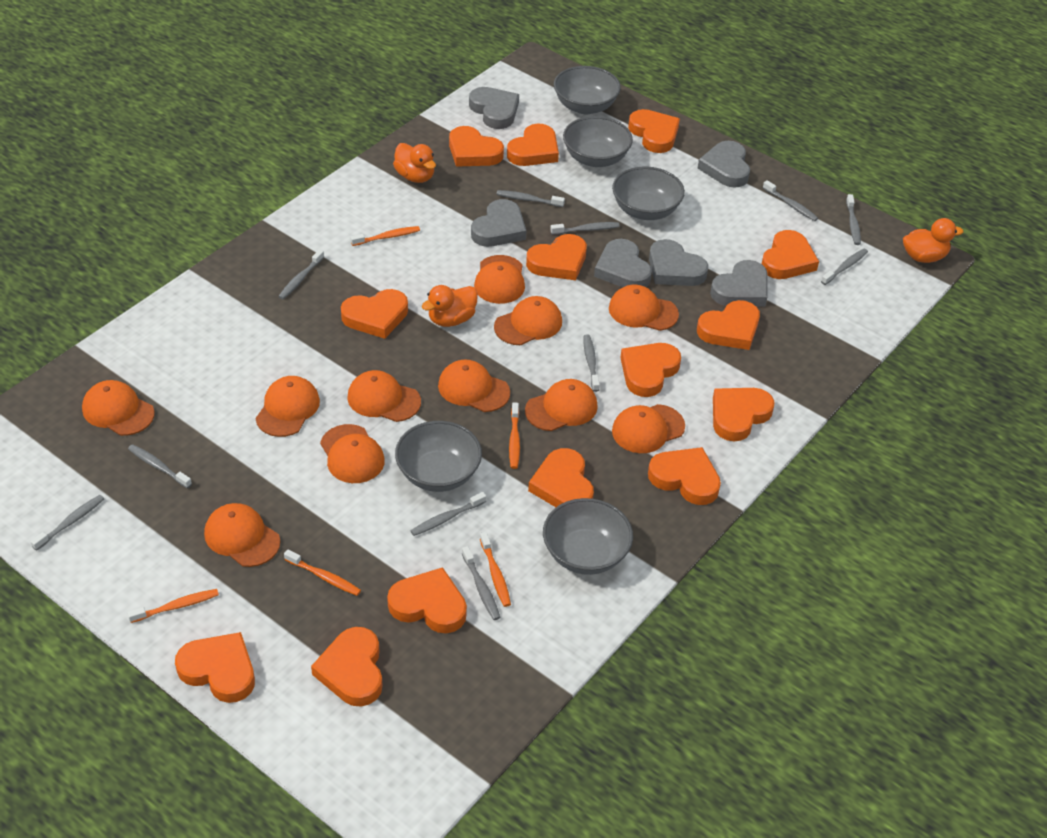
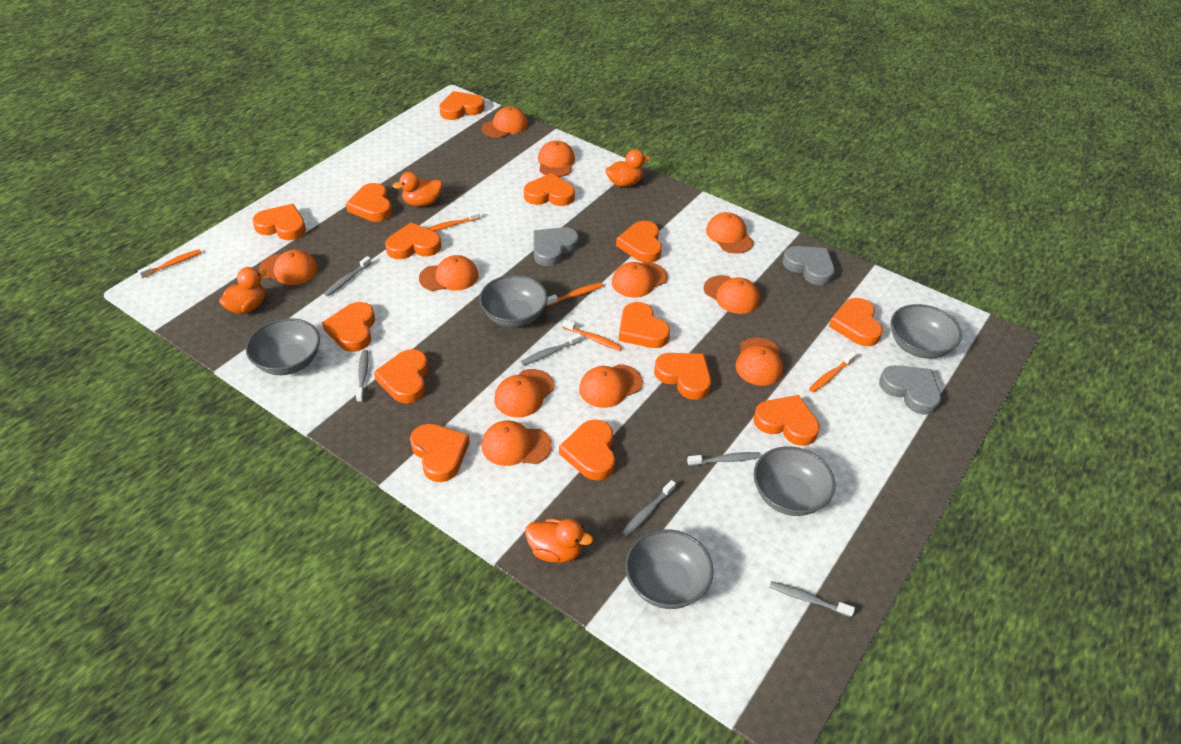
grey heart: 6 -> 3
grey toothbrush: 11 -> 6
orange duck: 3 -> 4

